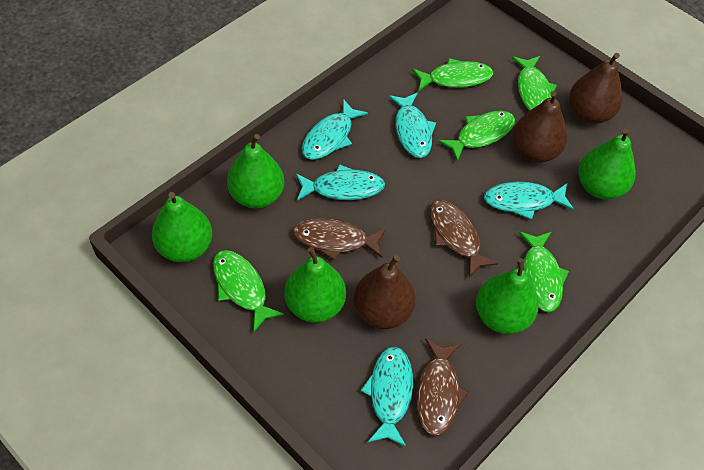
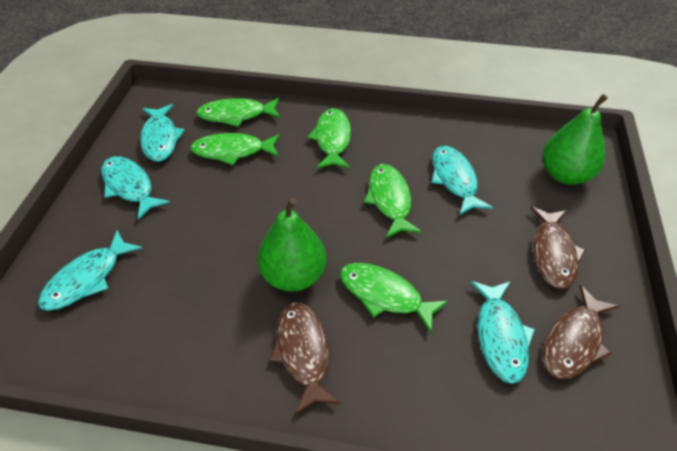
brown pear: 3 -> 0
green pear: 5 -> 2

